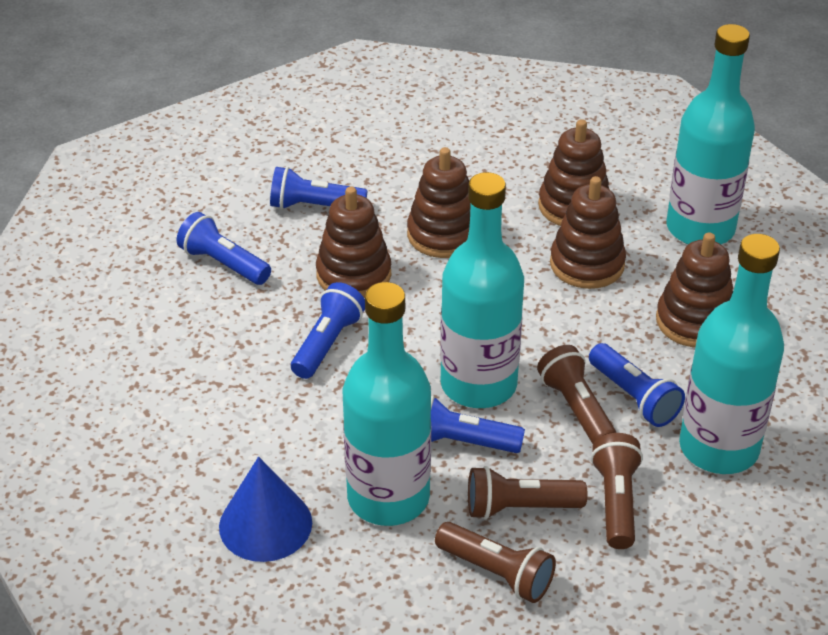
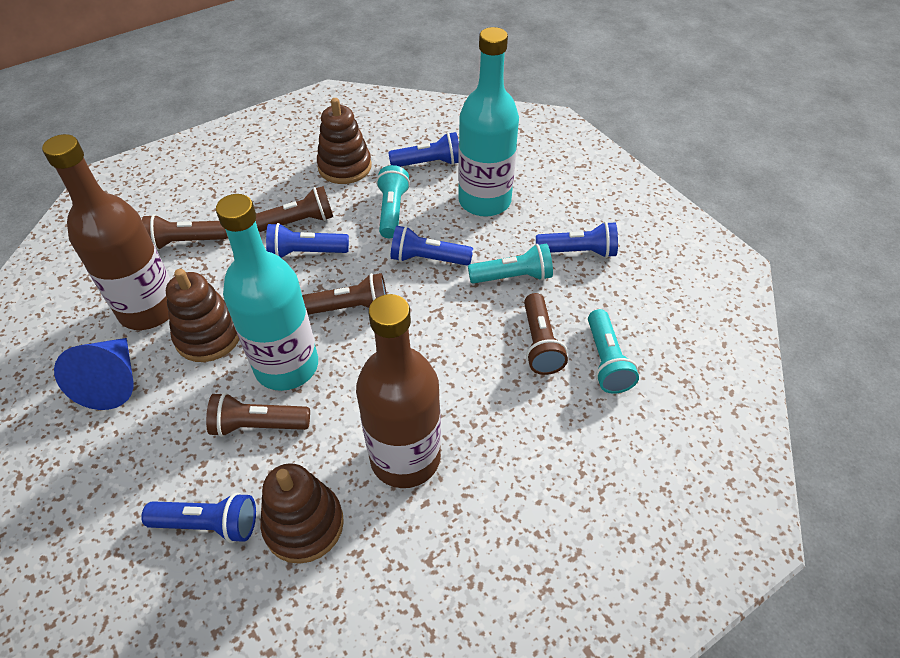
brown bottle: 0 -> 2
brown flashlight: 4 -> 5
brown stacking toy: 5 -> 3
turquoise bottle: 4 -> 2
turquoise flashlight: 0 -> 3

